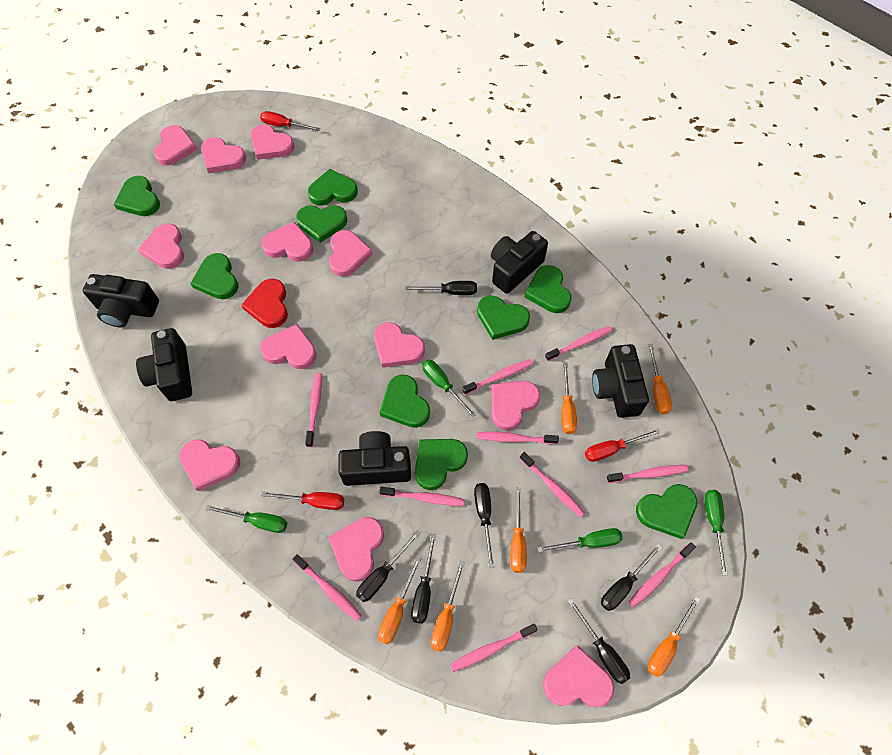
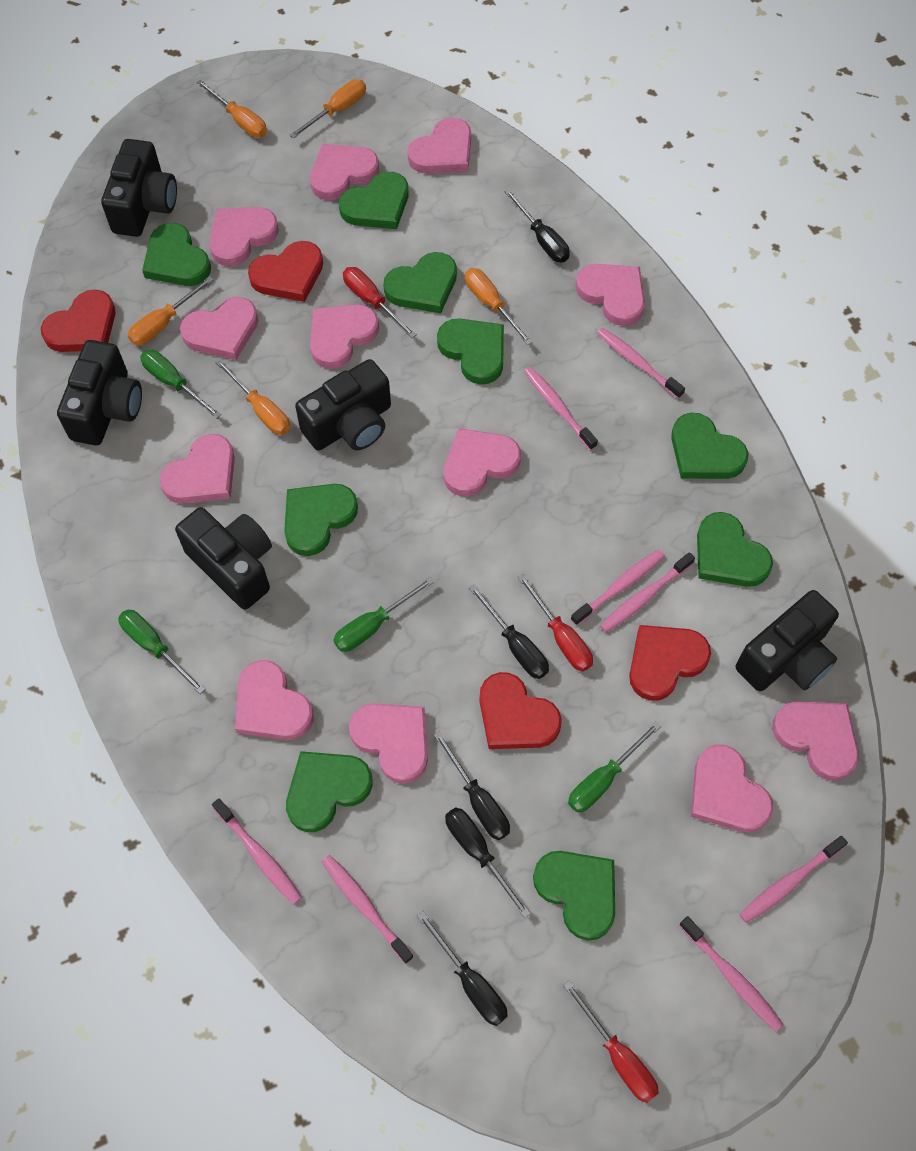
black screwdriver: 6 -> 5
orange screwdriver: 6 -> 5
pink toothbrush: 10 -> 8
red heart: 1 -> 4

